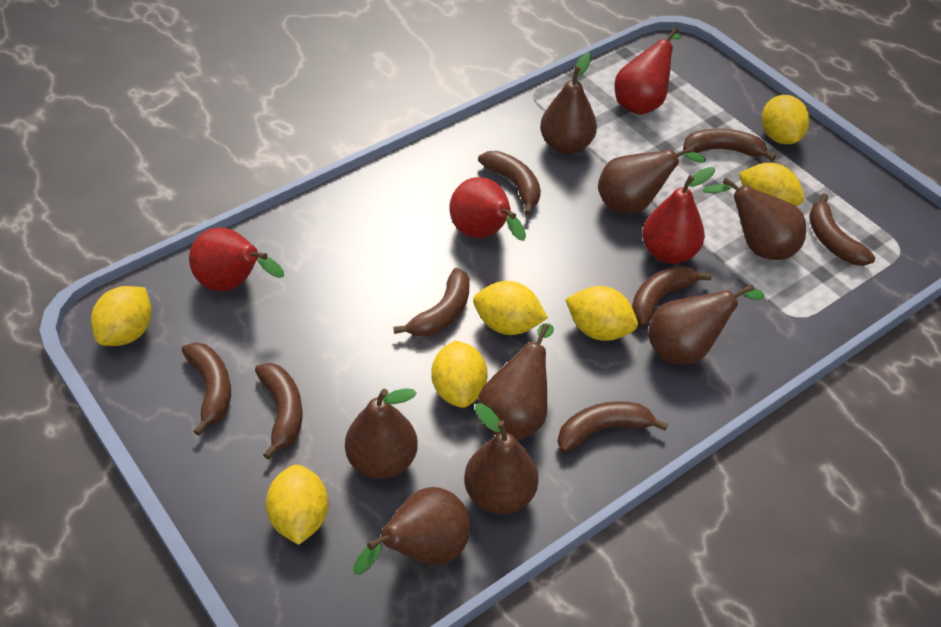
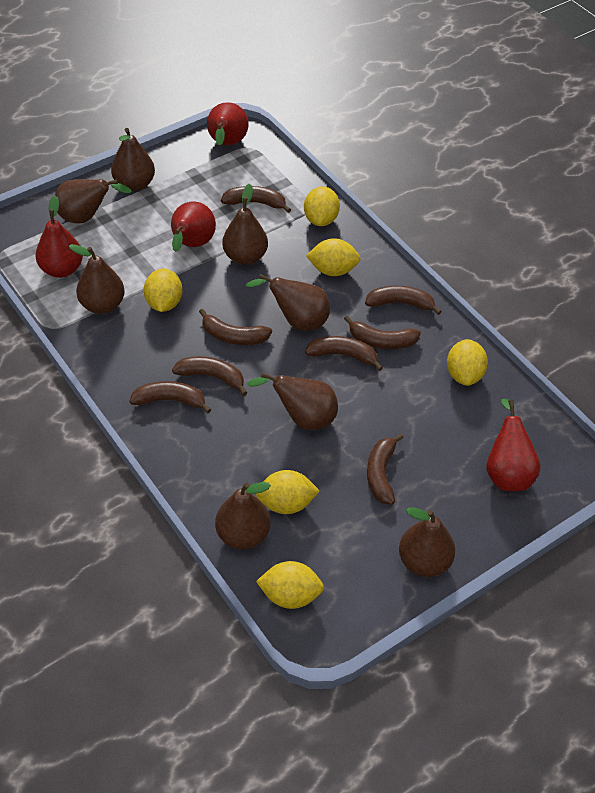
yellow lemon: 7 -> 6

